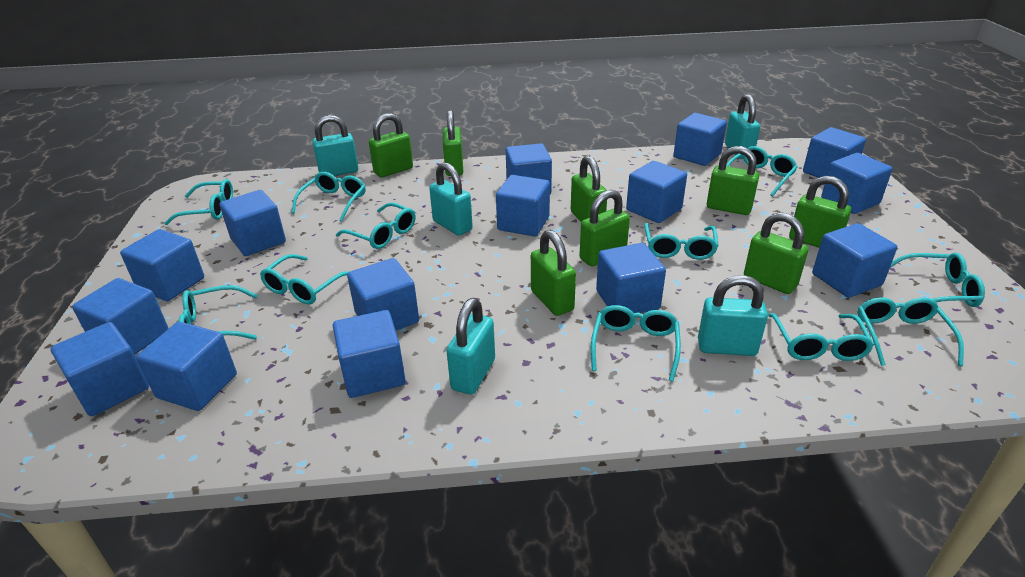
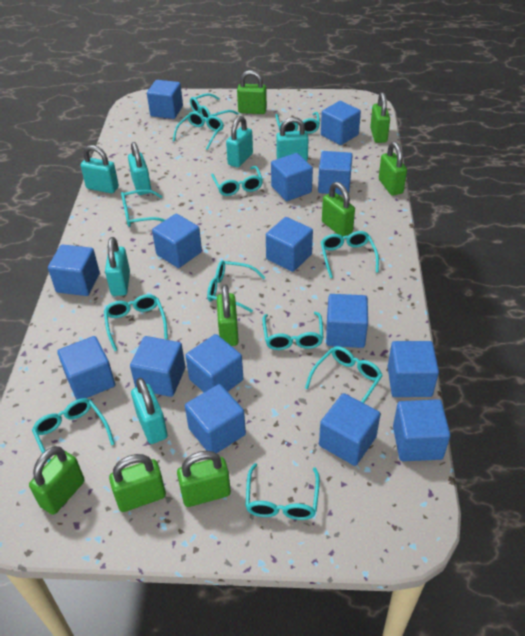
turquoise glasses: 11 -> 12
turquoise padlock: 5 -> 6

